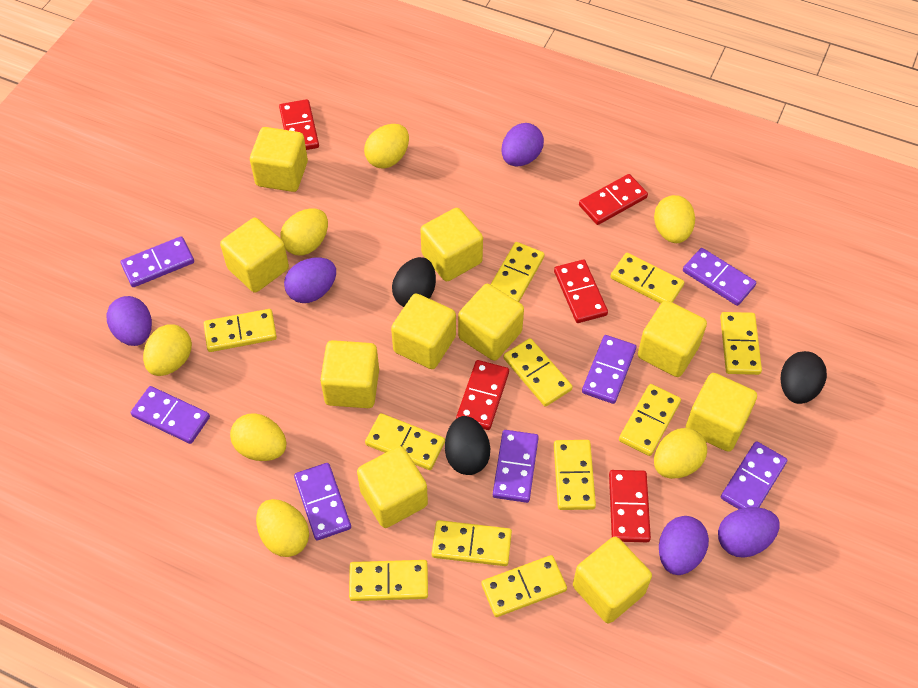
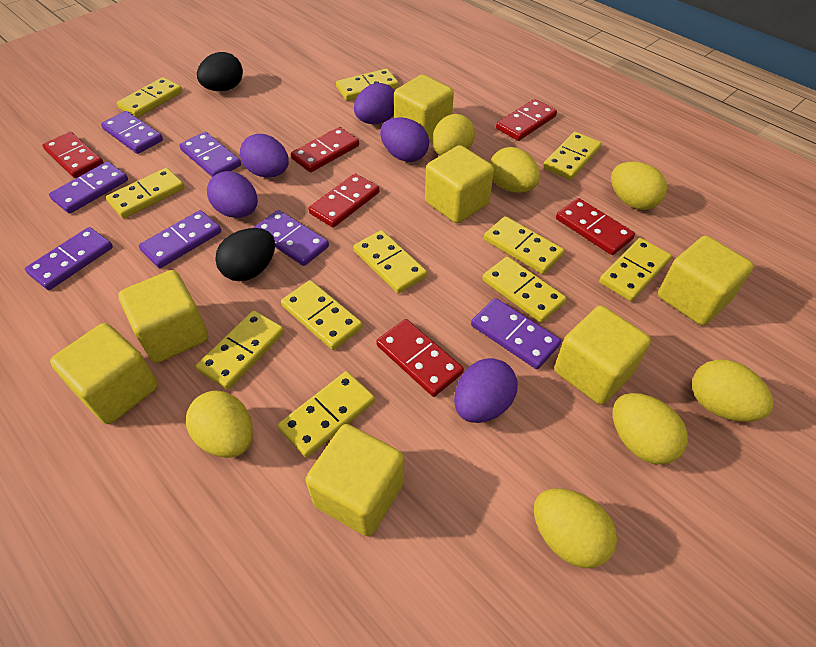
black egg: 3 -> 2
red domino: 5 -> 6
yellow cube: 10 -> 7

